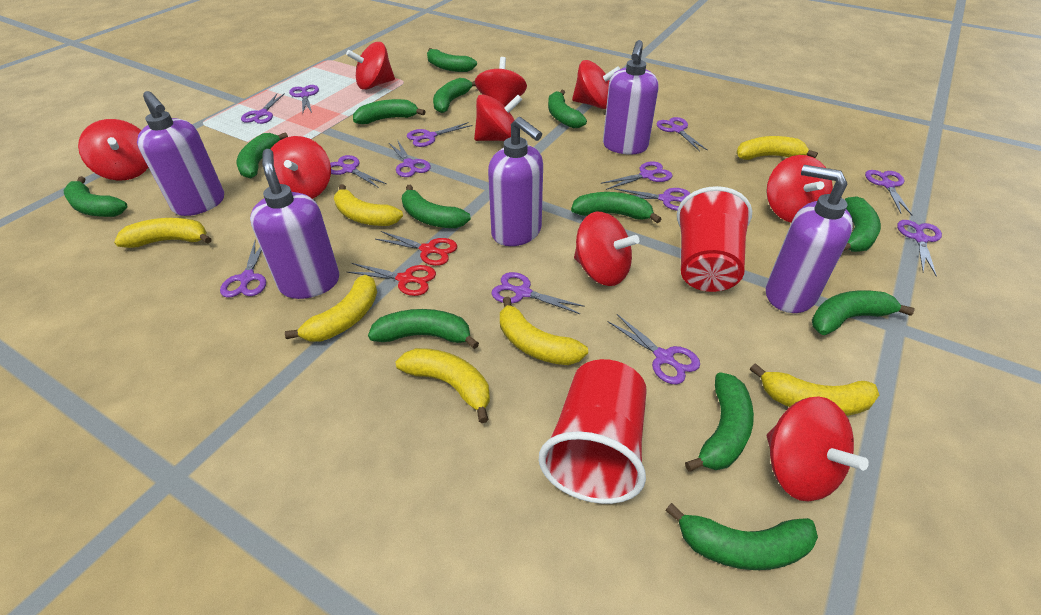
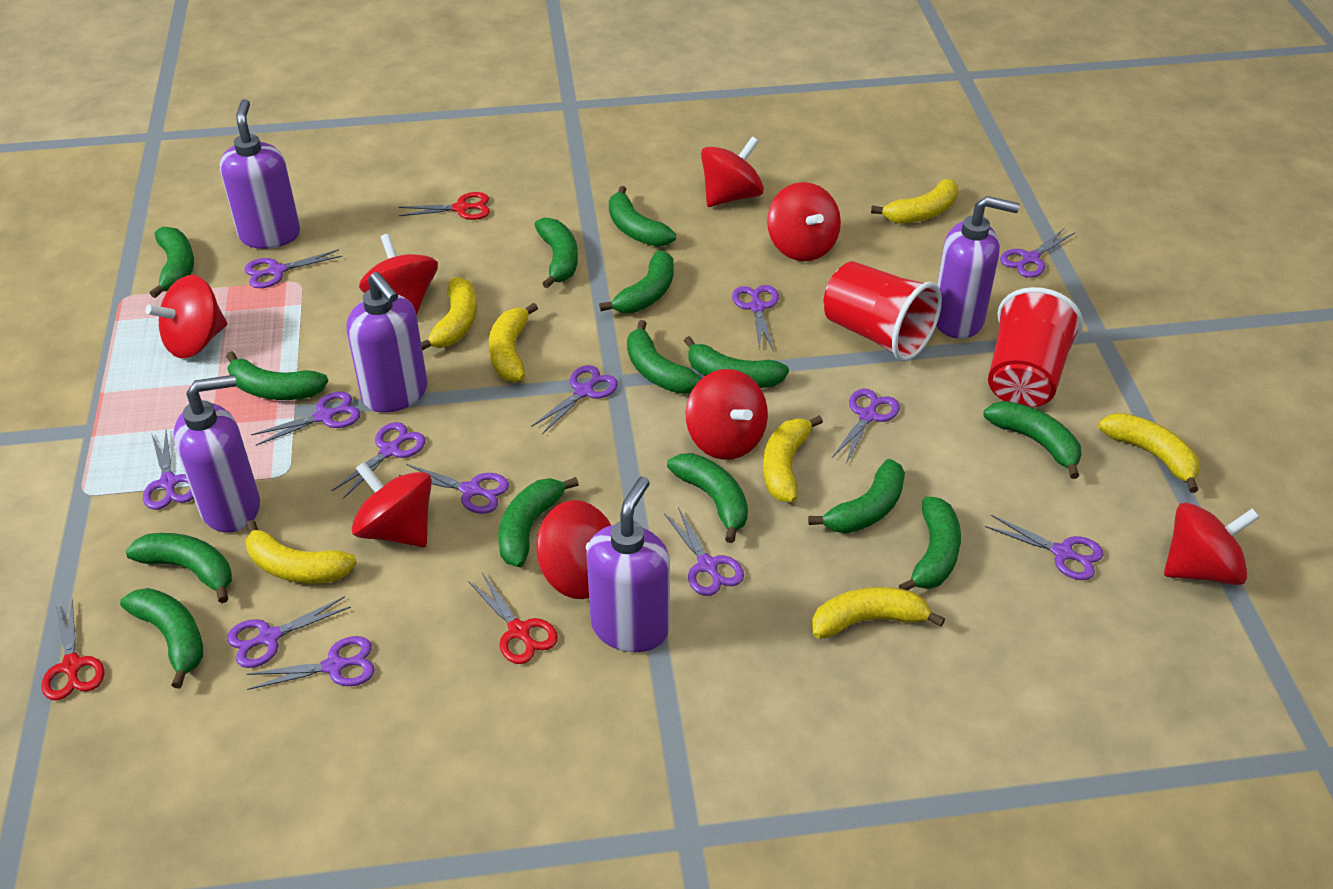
green banana: 13 -> 14
red scissors: 2 -> 3
red spinning top: 9 -> 8

